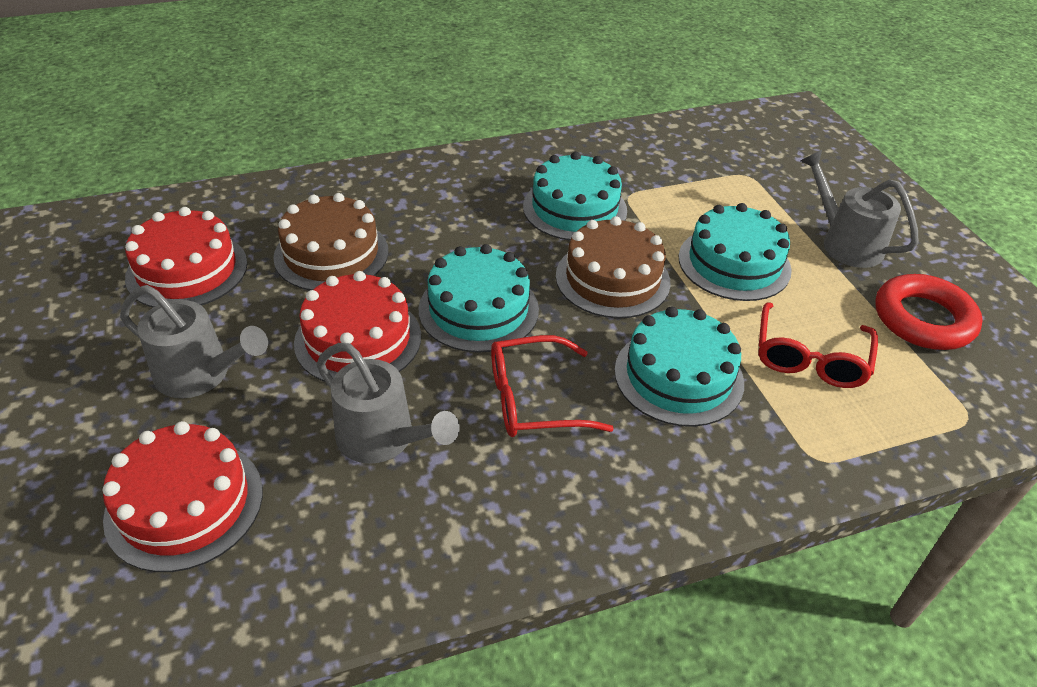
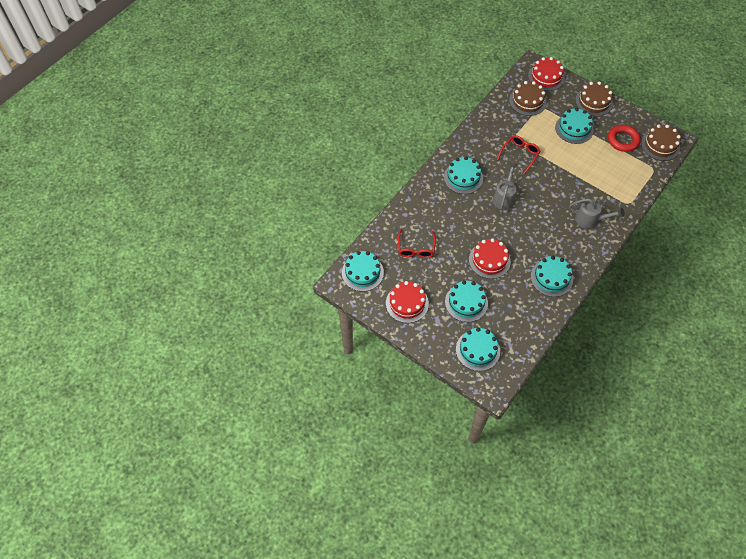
brown cake: 2 -> 3
grey watering can: 3 -> 2
turquoise cake: 4 -> 6

